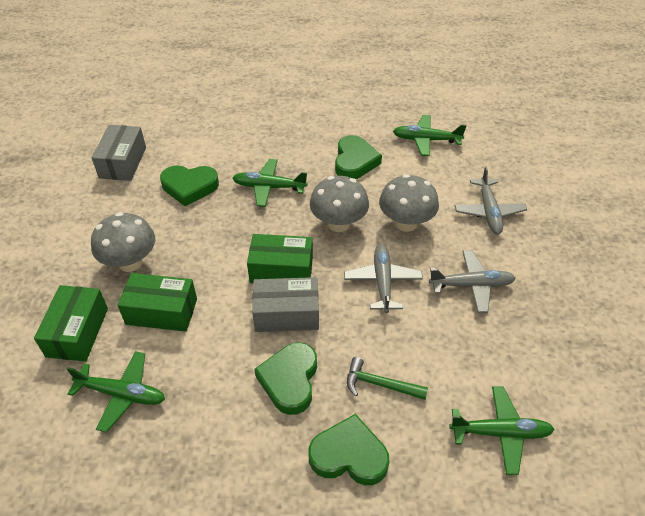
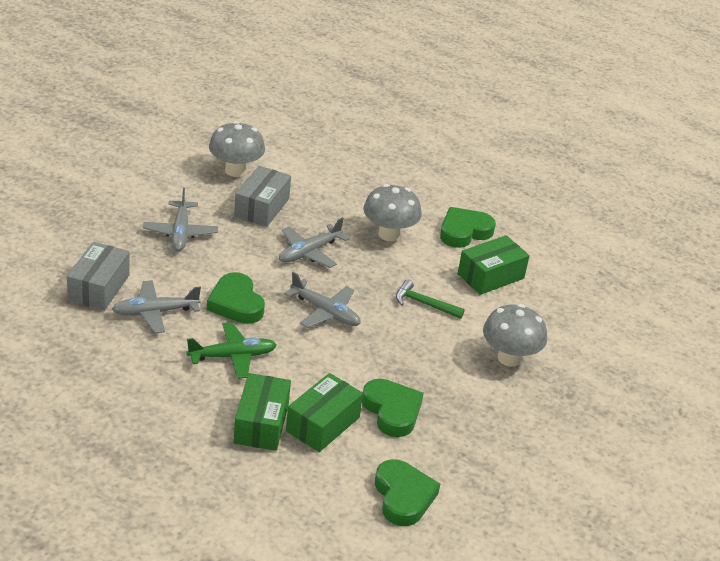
green plane: 4 -> 1
grey plane: 3 -> 4

